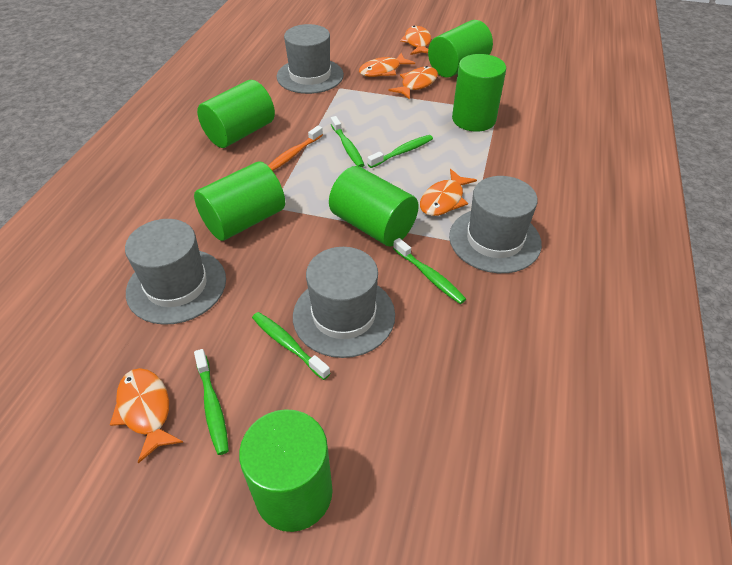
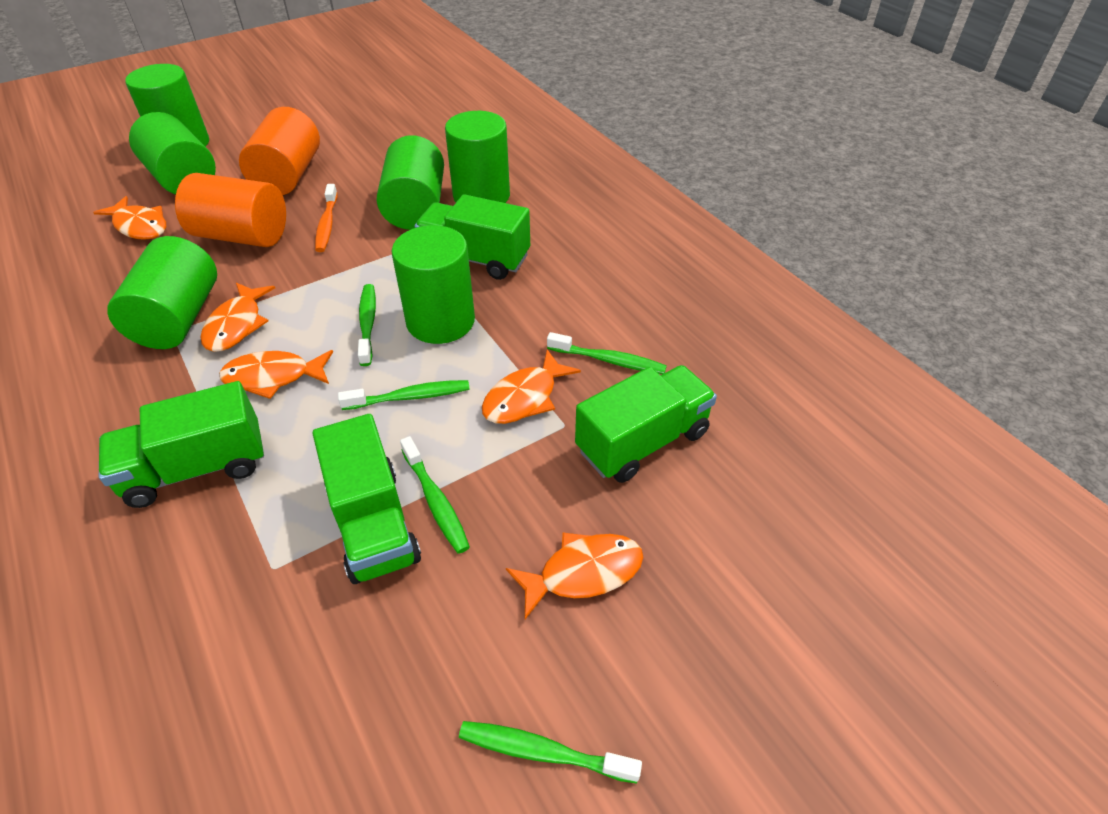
green truck: 0 -> 4
grey hat: 4 -> 0
orange cylinder: 0 -> 2

